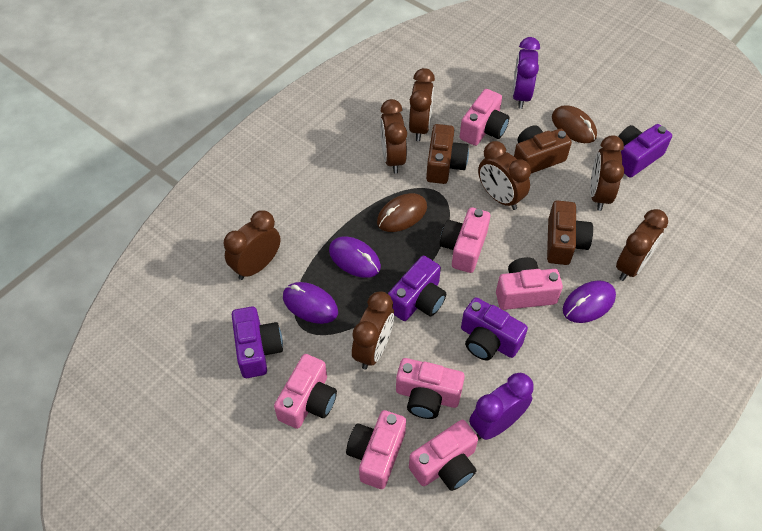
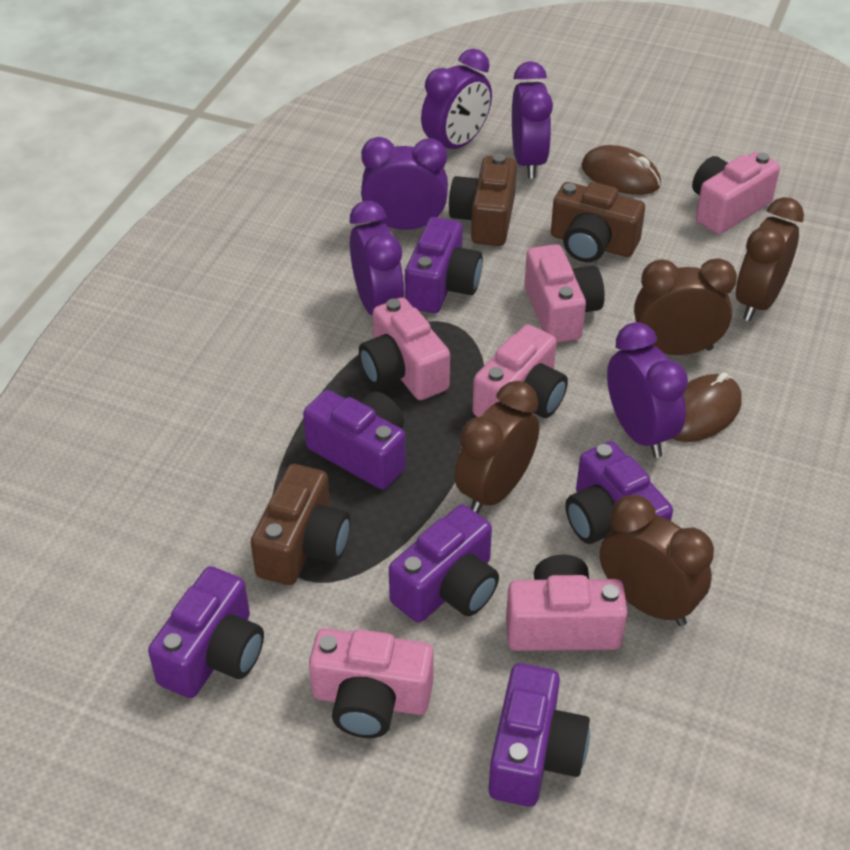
brown clock: 7 -> 4
pink camera: 7 -> 6
purple camera: 4 -> 6
purple clock: 2 -> 5
purple mouse: 3 -> 0

